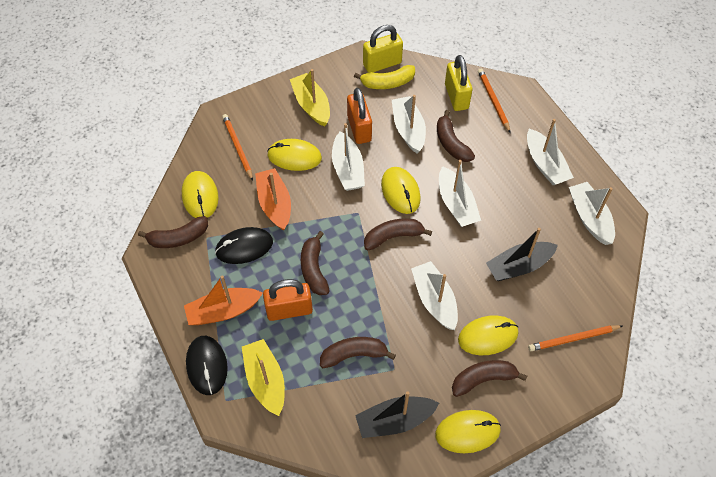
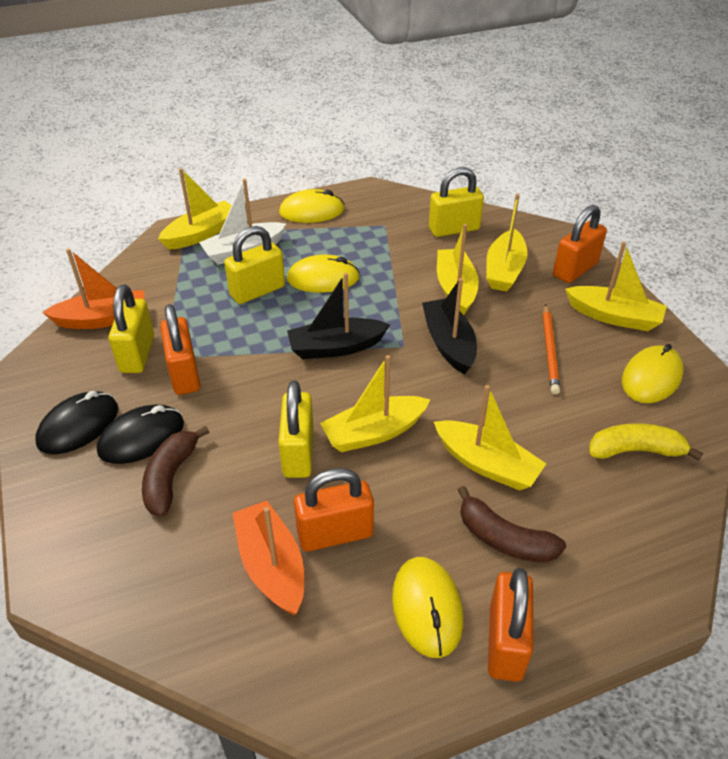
brown banana: 6 -> 2
orange padlock: 2 -> 4
orange pencil: 3 -> 1
white boat: 6 -> 1
yellow boat: 2 -> 6
yellow mouse: 5 -> 4
yellow padlock: 2 -> 4

